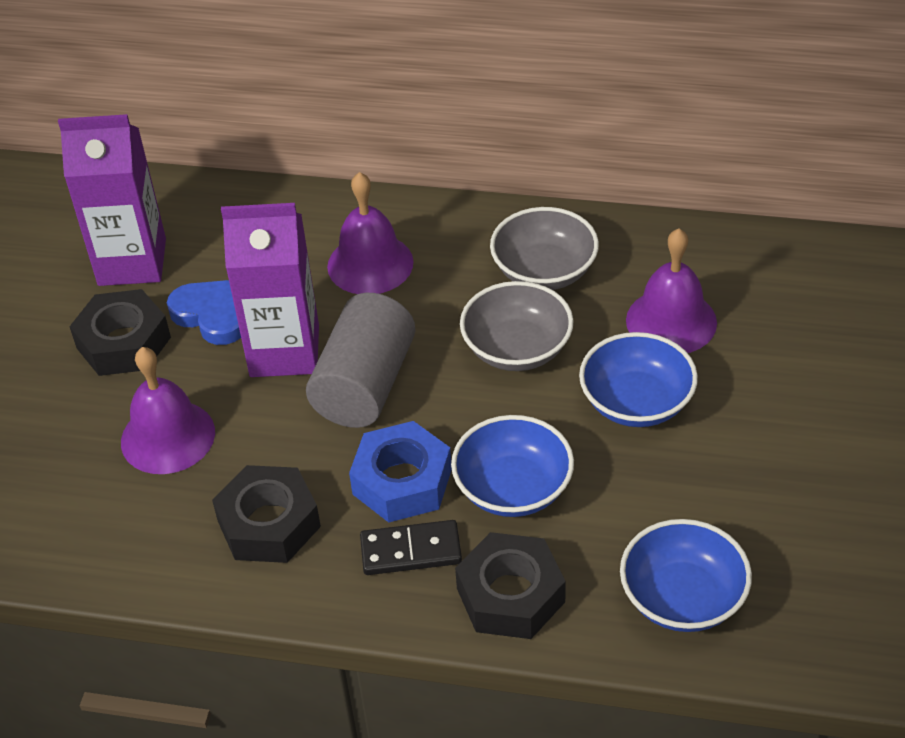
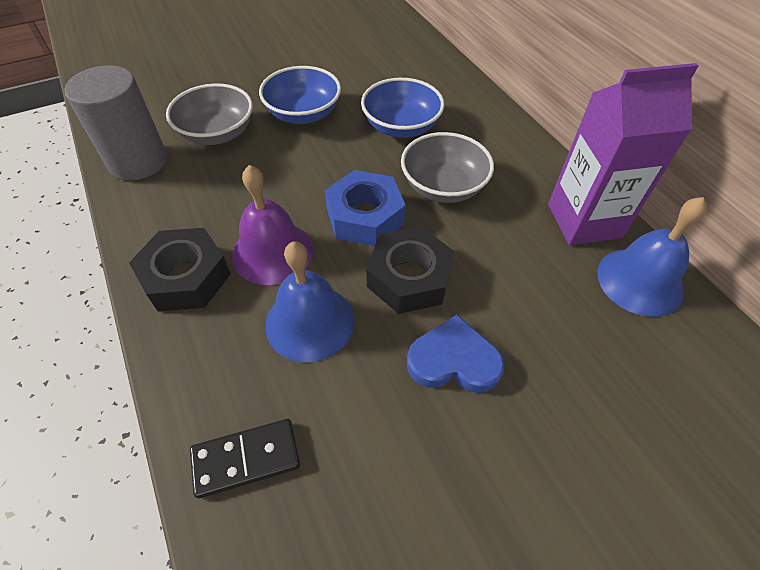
black nut: 3 -> 2
blue bell: 0 -> 2
blue bowl: 3 -> 2
purple bell: 3 -> 1
purple carton: 2 -> 1

